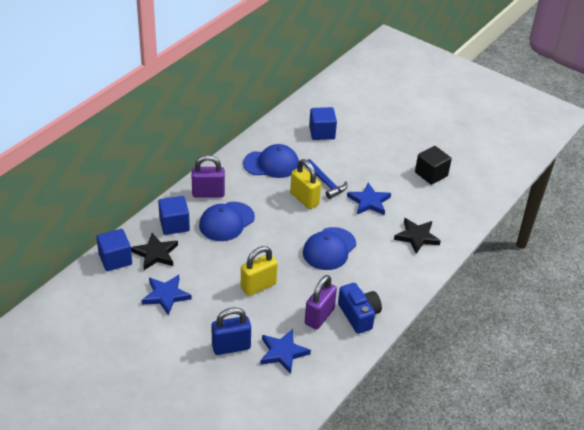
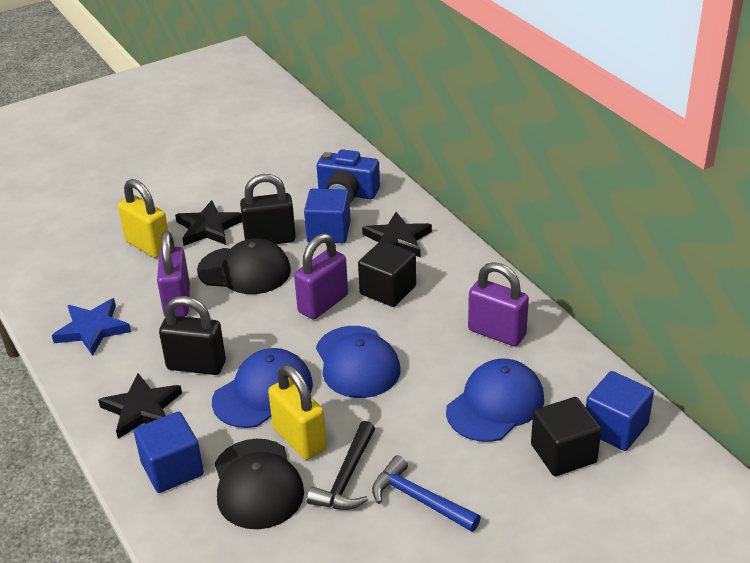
black cap: 0 -> 2
black cube: 1 -> 2
black hammer: 0 -> 1
black padlock: 0 -> 2
black star: 2 -> 3
blue padlock: 1 -> 0
blue star: 3 -> 1
purple padlock: 2 -> 3

